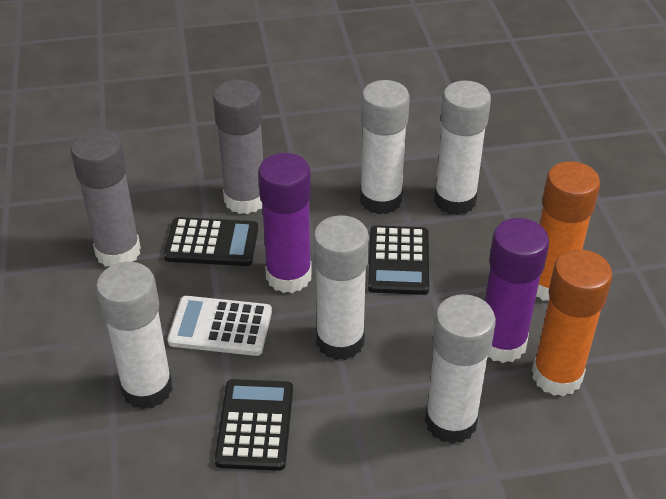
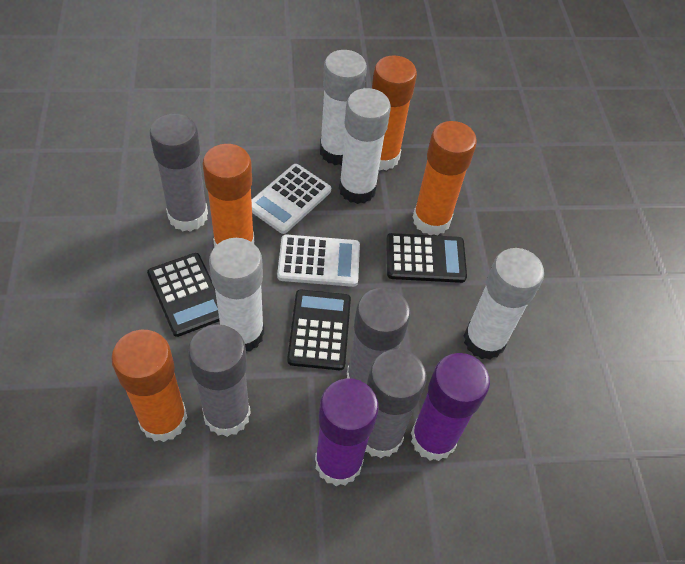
grey glue stick: 2 -> 4
orange glue stick: 2 -> 4
white calculator: 1 -> 2
white glue stick: 5 -> 4

